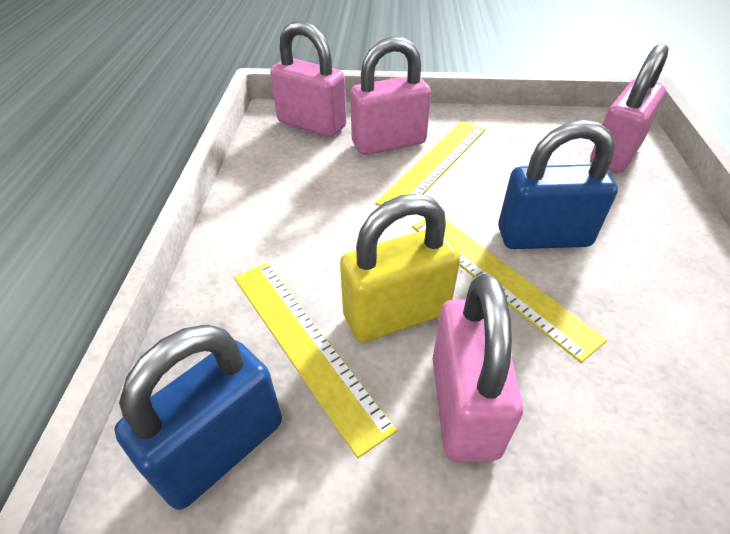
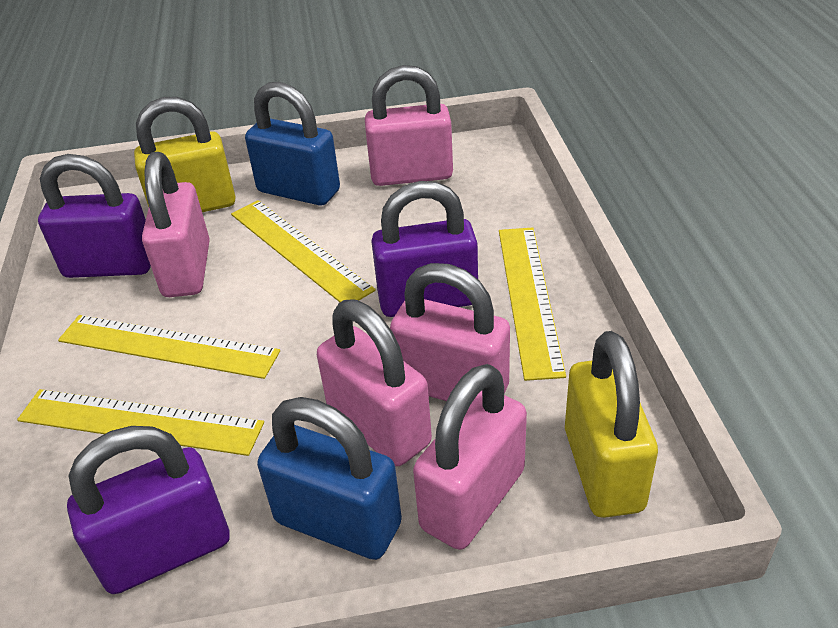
pink padlock: 4 -> 5
purple padlock: 0 -> 3
yellow padlock: 1 -> 2
yellow ruler: 3 -> 4

